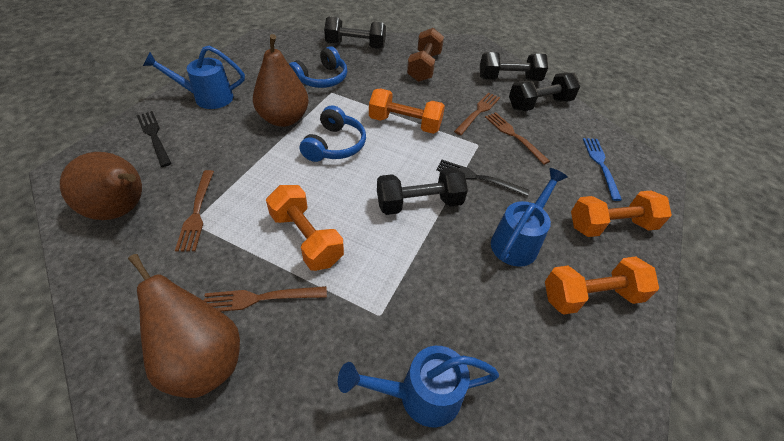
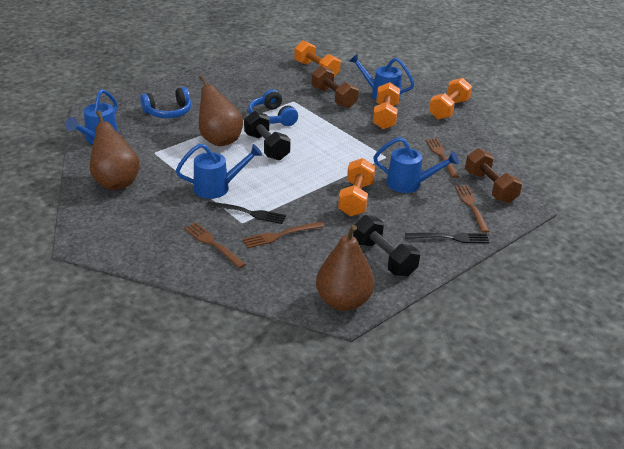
black dumbbell: 4 -> 2
blue fork: 1 -> 0
blue watering can: 3 -> 4
brown dumbbell: 1 -> 2

